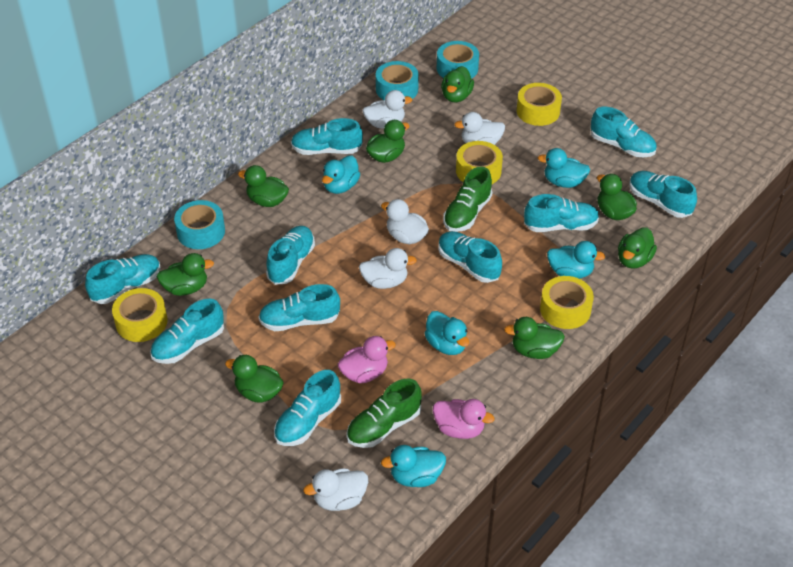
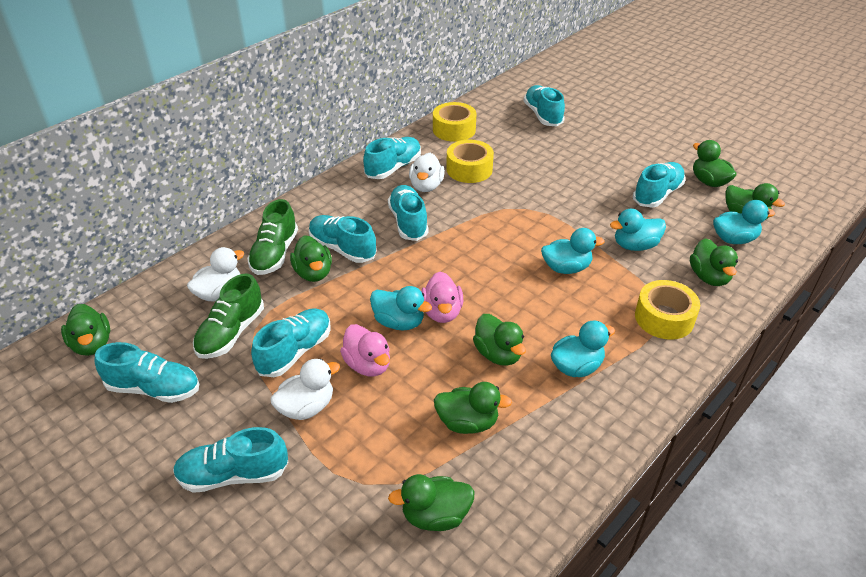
turquoise shoe: 10 -> 8
turquoise tape: 3 -> 0
white duck: 5 -> 3
yellow tape: 4 -> 3

